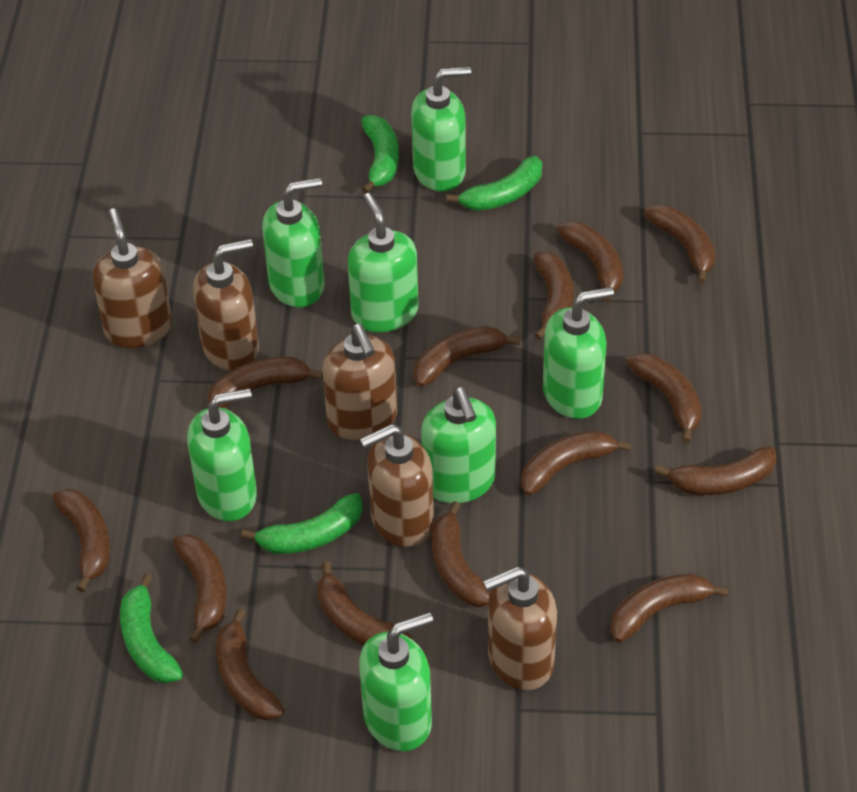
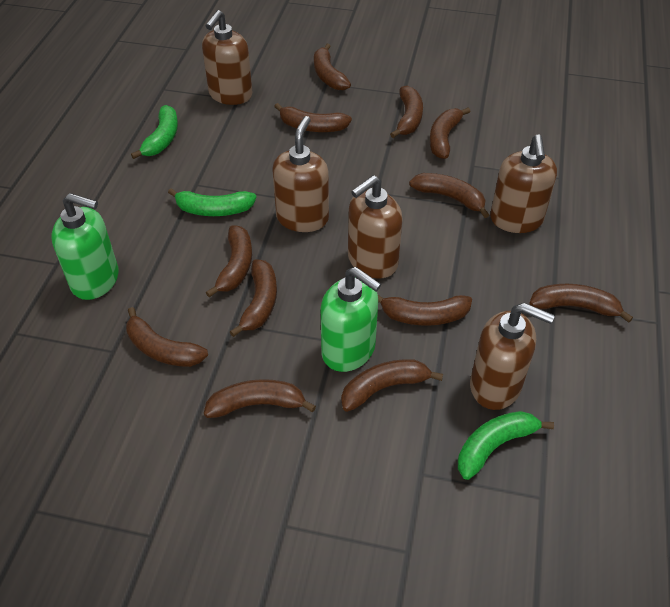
brown banana: 14 -> 12
green banana: 4 -> 3
green soap dispenser: 7 -> 2

